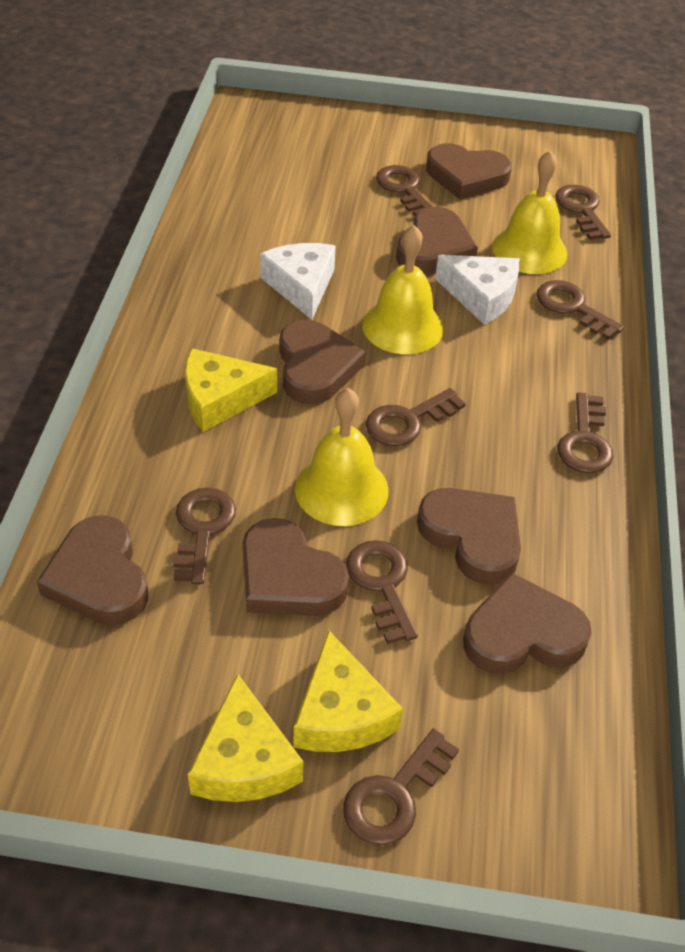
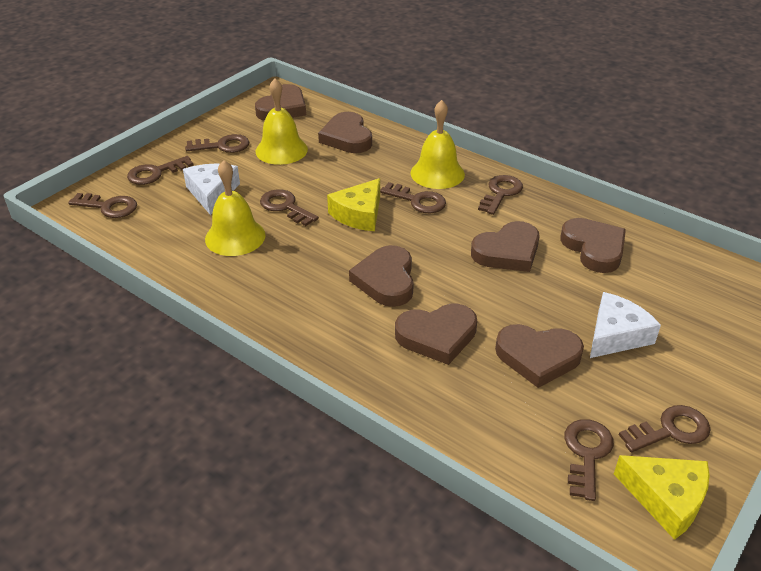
yellow cheese: 3 -> 2

